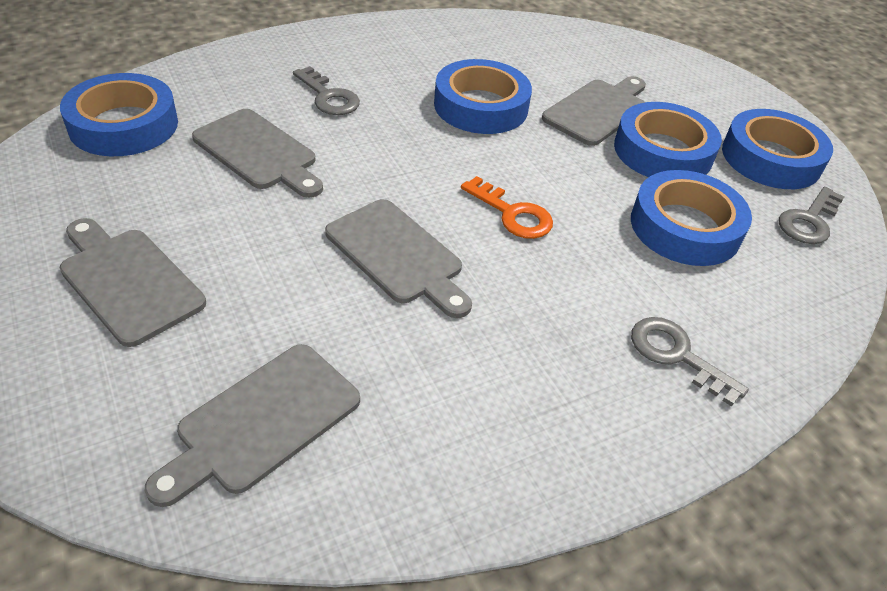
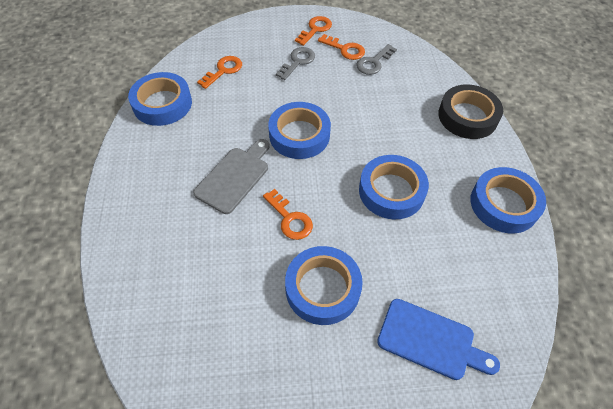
black tape: 0 -> 1
blue cutting board: 0 -> 1
grey cutting board: 5 -> 1
grey key: 3 -> 2
orange key: 1 -> 4

